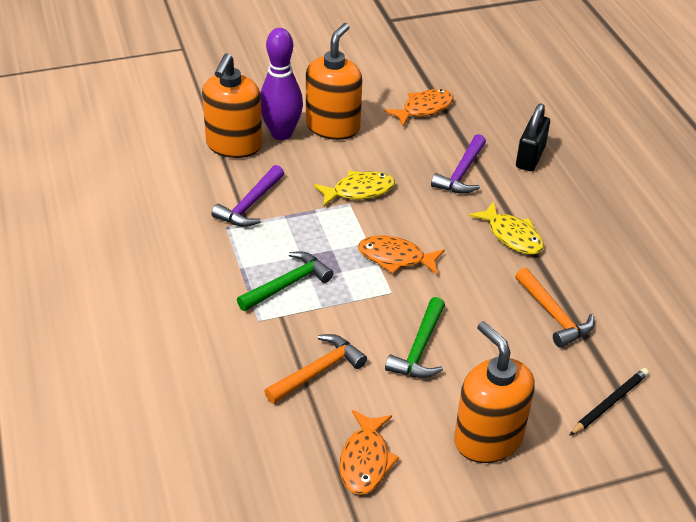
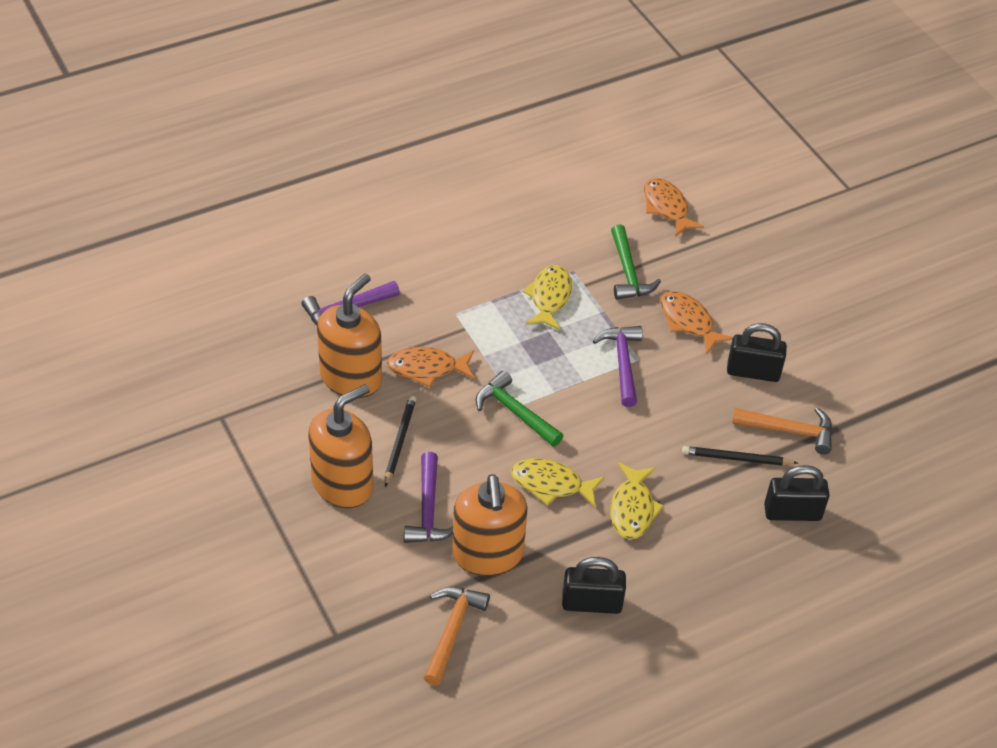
black padlock: 1 -> 3
black pencil: 1 -> 2
purple bowling pin: 1 -> 0
purple hammer: 2 -> 3
yellow fish: 2 -> 3

